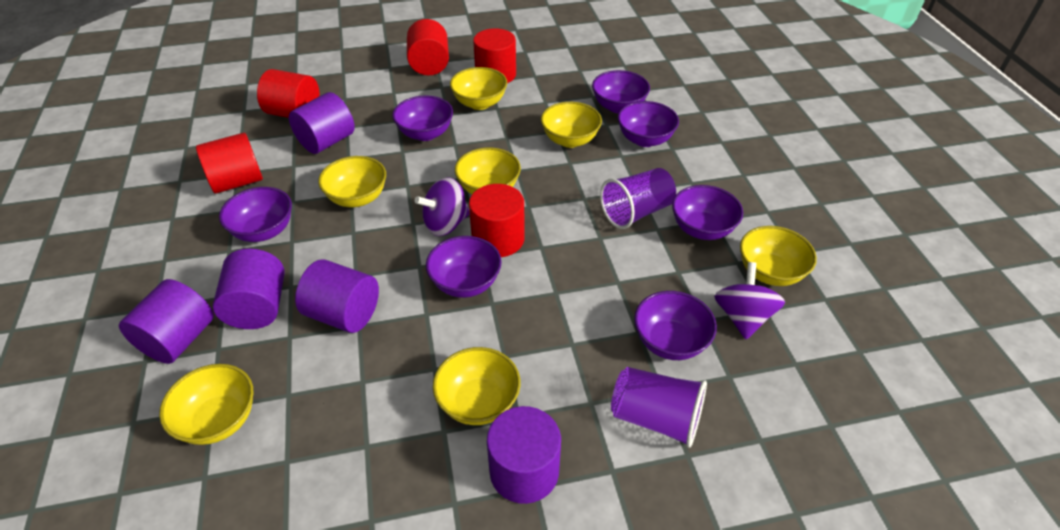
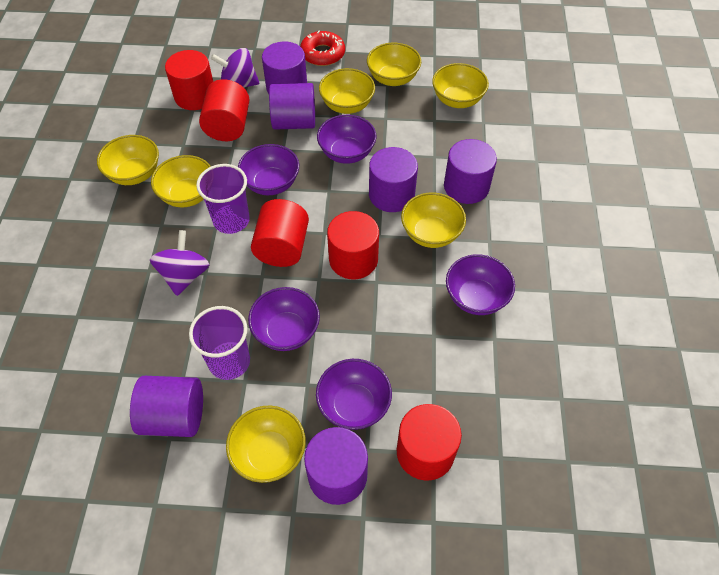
purple bowl: 7 -> 5
purple cylinder: 5 -> 6
red donut: 0 -> 1

